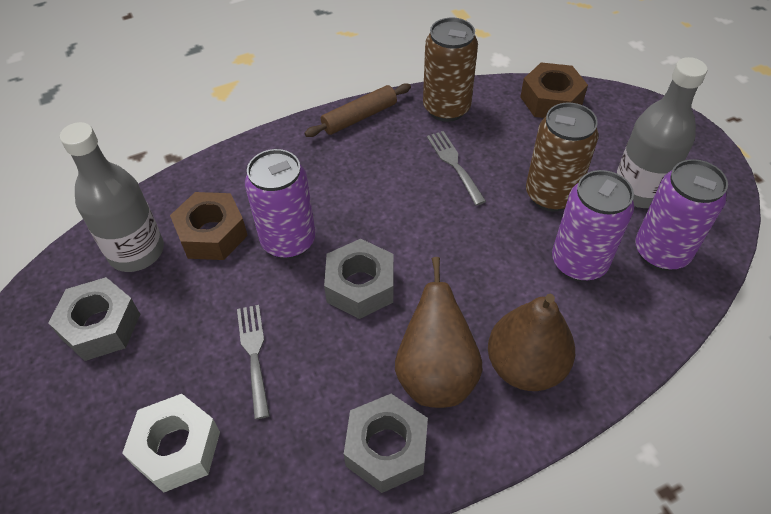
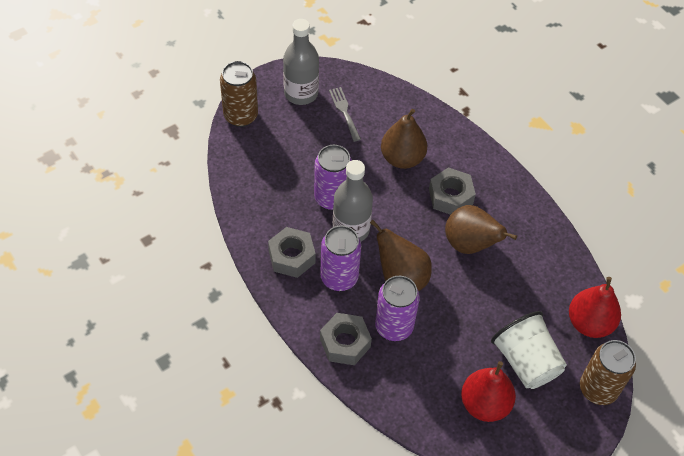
brown nut: 2 -> 0
brown pear: 2 -> 3
brown rolling pin: 1 -> 0
grey fork: 2 -> 1
red pear: 0 -> 2
white cup: 0 -> 1
white nut: 1 -> 0

